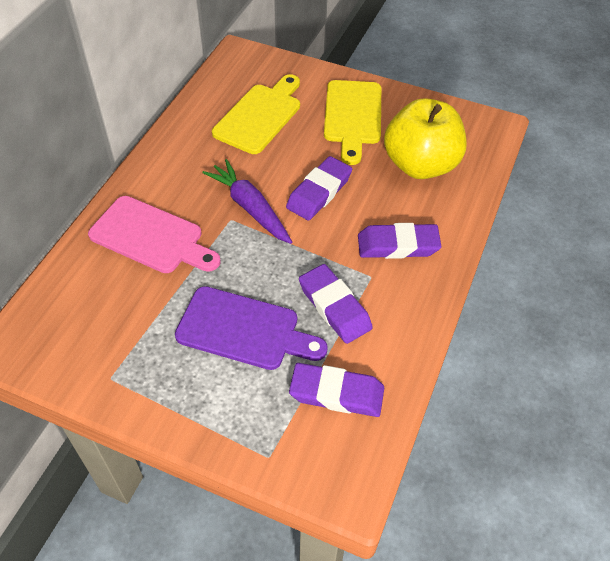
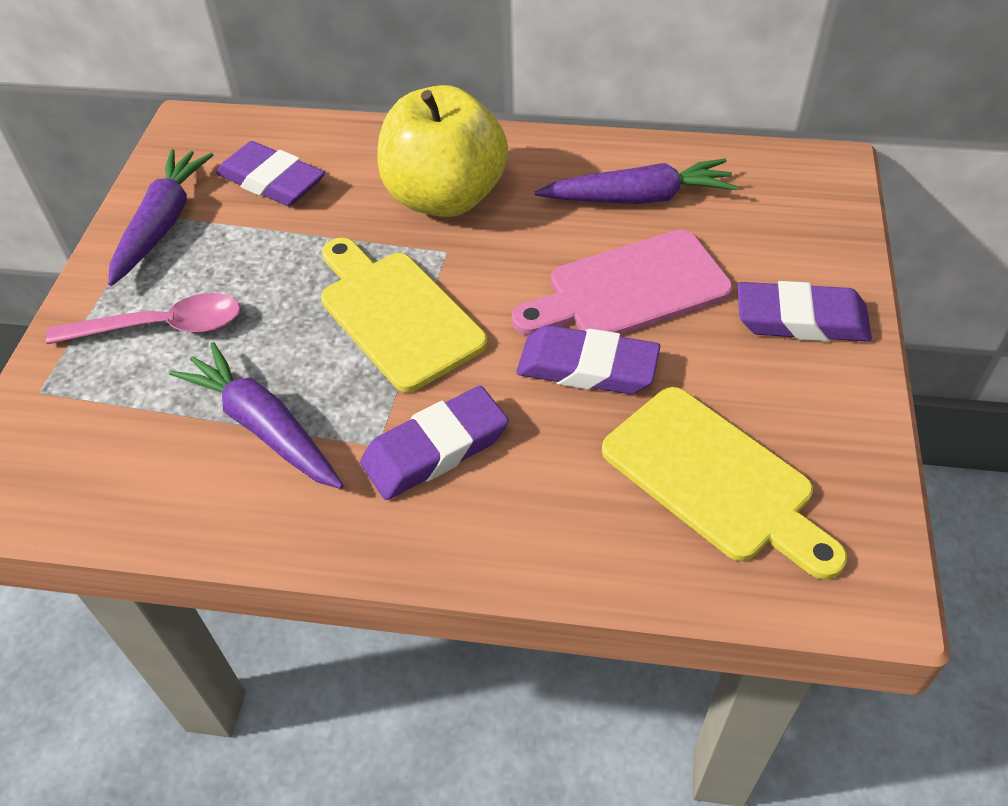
pink spoon: 0 -> 1
purple carrot: 1 -> 3
purple cutting board: 1 -> 0

